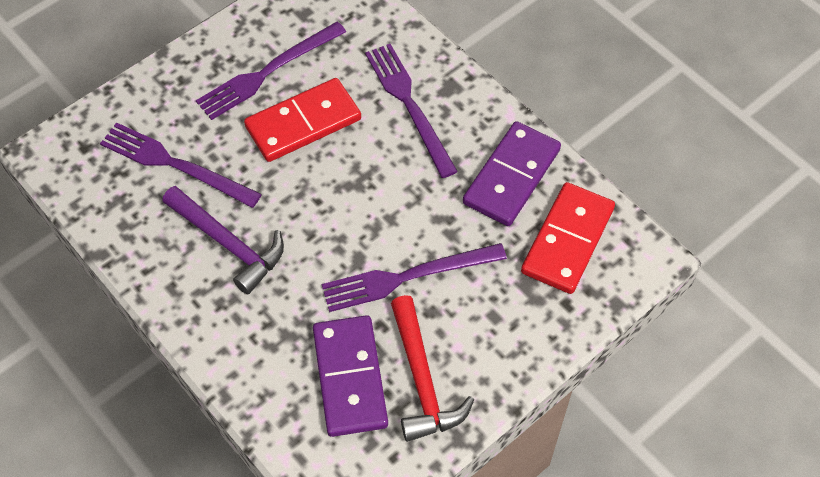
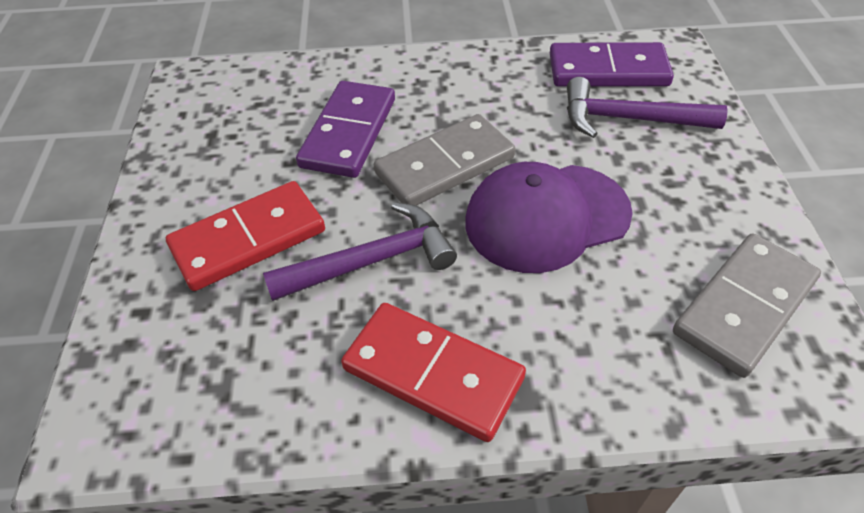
grey domino: 0 -> 2
purple cap: 0 -> 1
purple fork: 4 -> 0
purple hammer: 1 -> 2
red hammer: 1 -> 0

